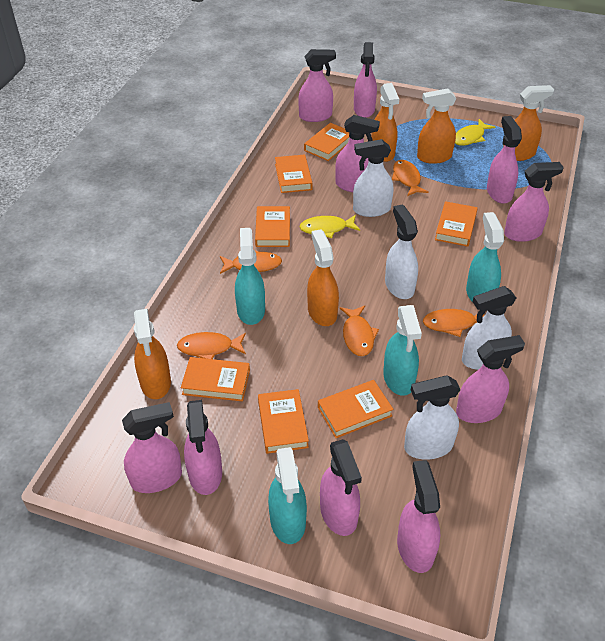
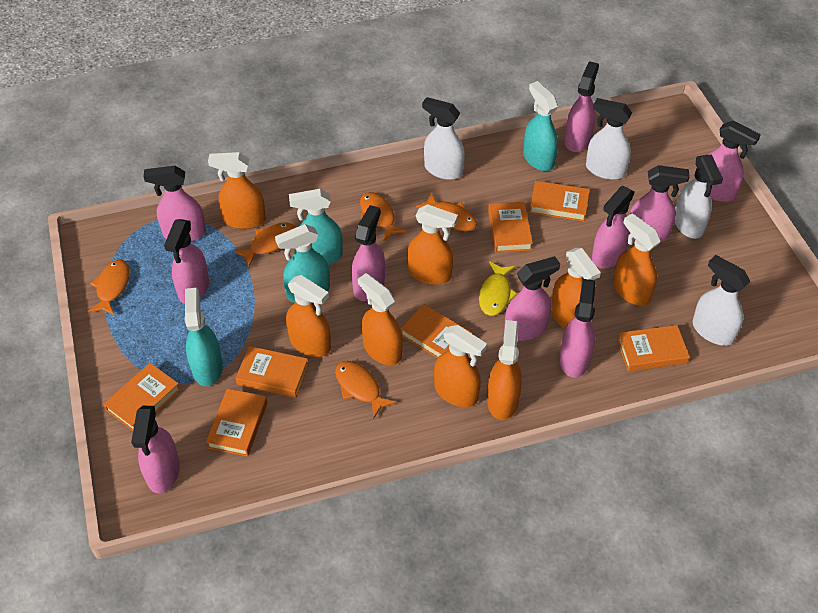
orange spray bottle: 5 -> 8
yellow fish: 2 -> 1

